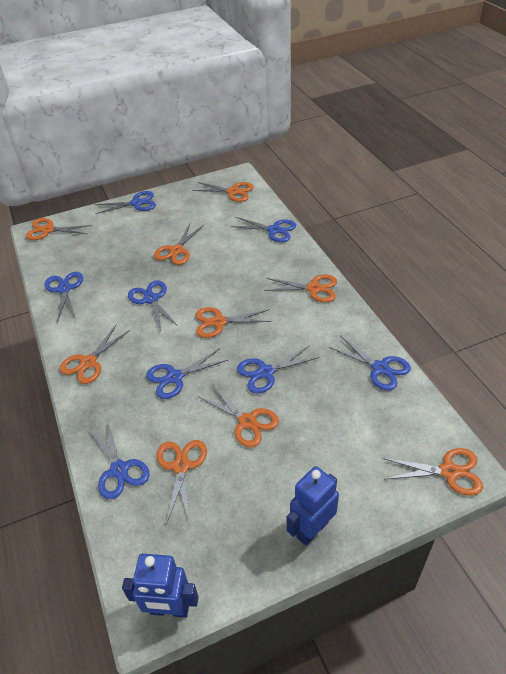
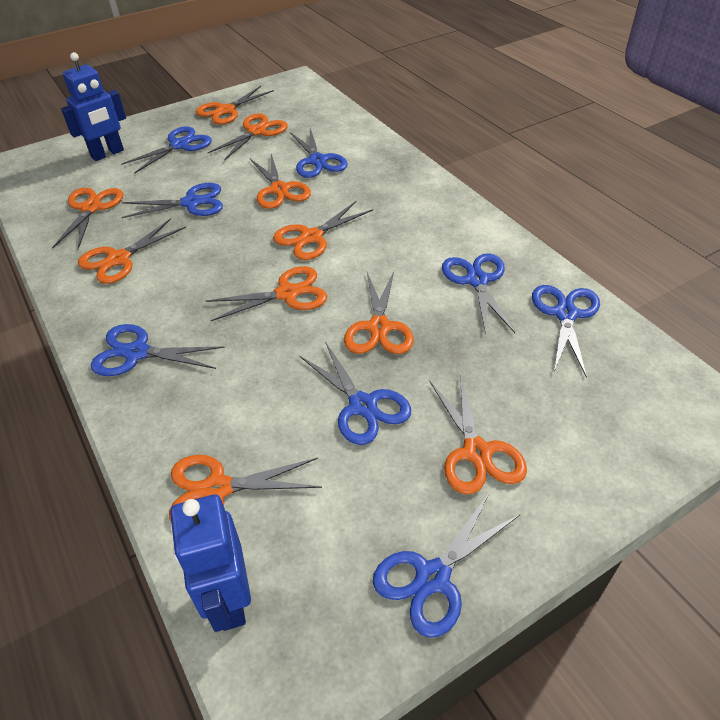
orange scissors: 9 -> 10

